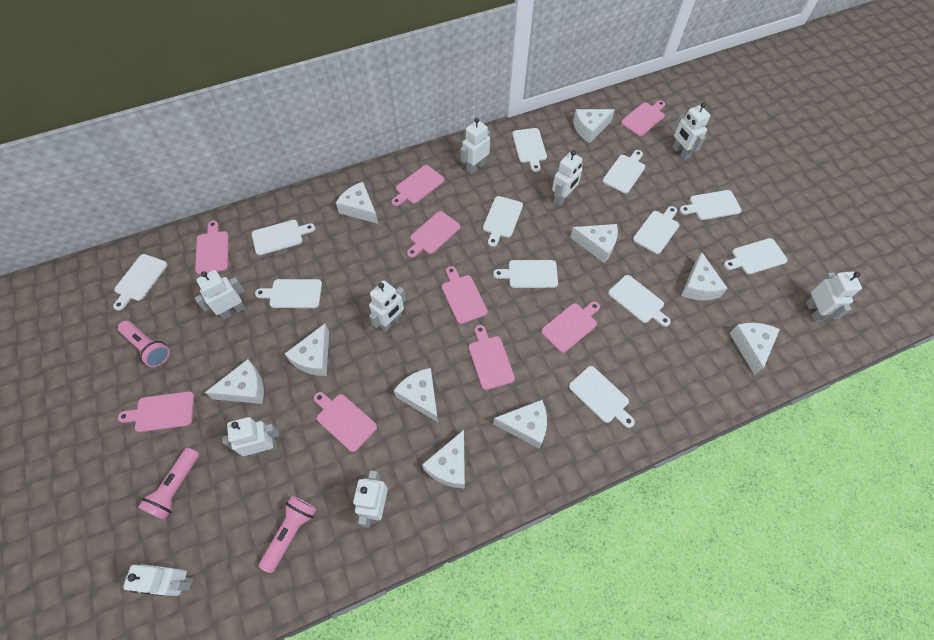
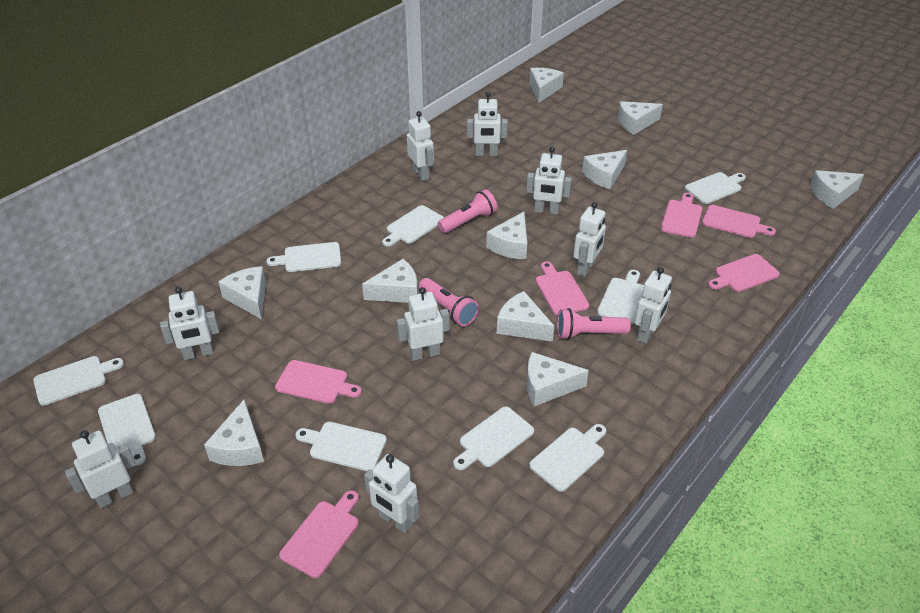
pink cutting board: 9 -> 6
white cutting board: 12 -> 9

